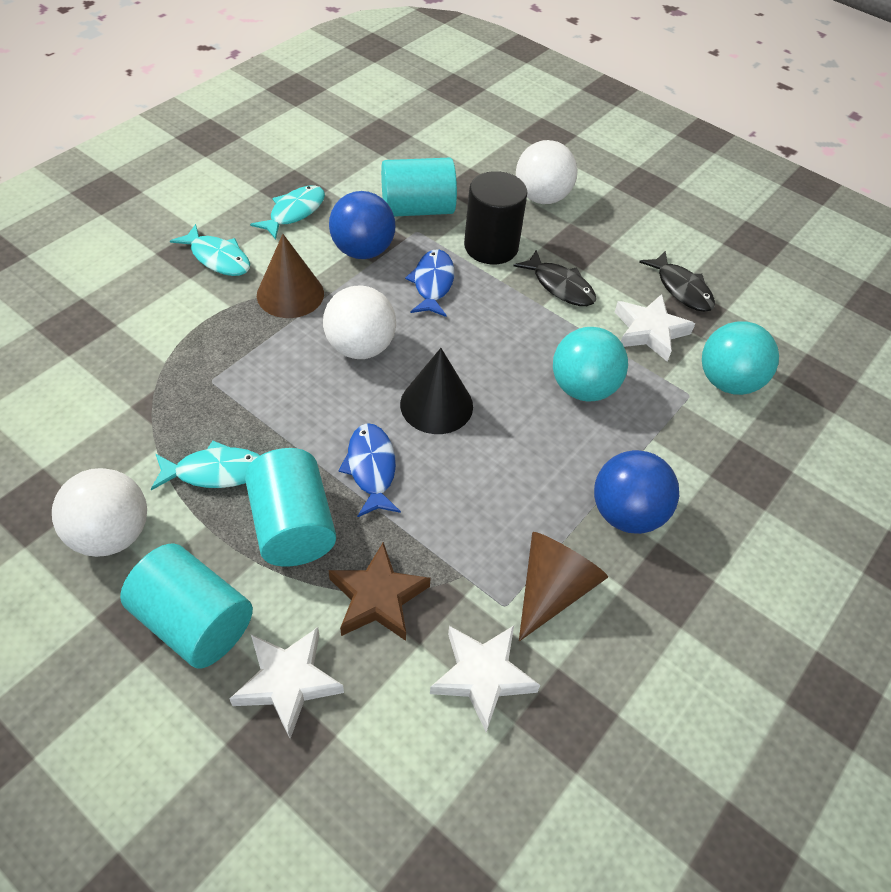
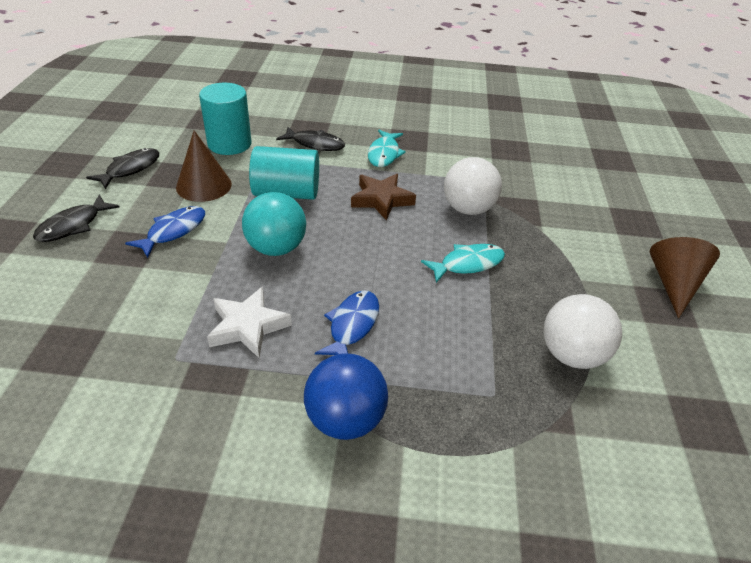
black cone: 1 -> 0
black cylinder: 1 -> 0
black fish: 2 -> 3
blue ball: 2 -> 1
turquoise ball: 2 -> 1
turquoise cylinder: 3 -> 2
turquoise fish: 3 -> 2
white ball: 3 -> 2
white star: 3 -> 1

